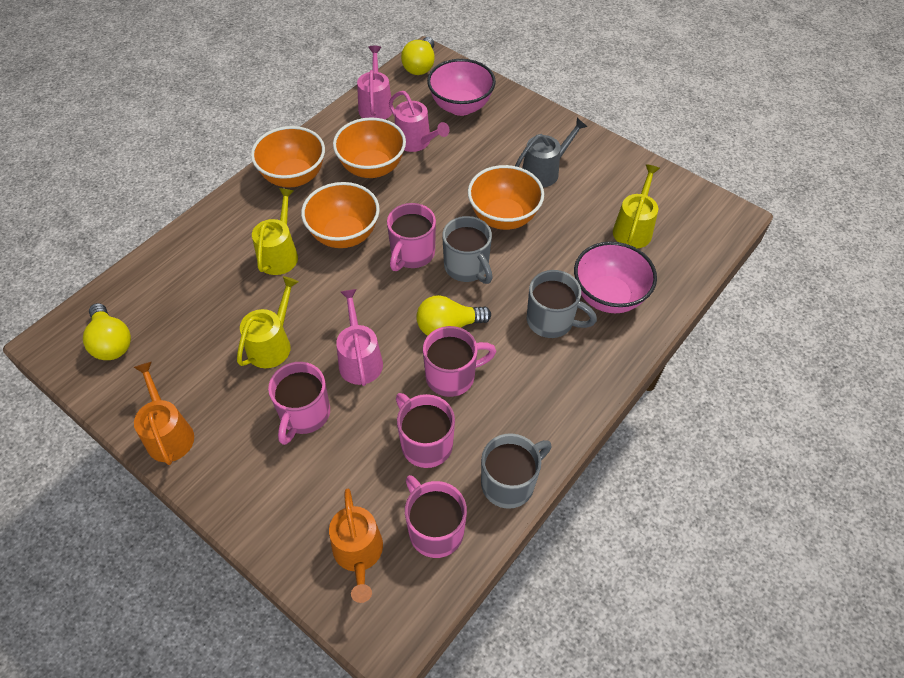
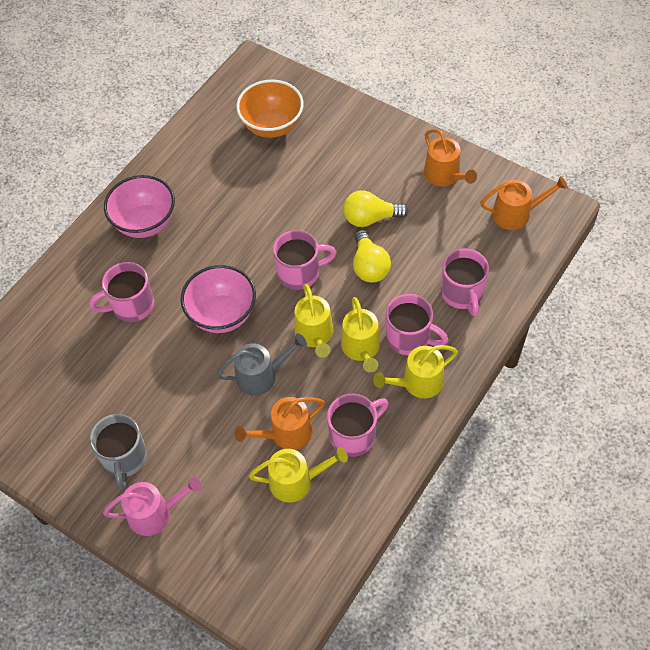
grey mug: 3 -> 1
orange bowl: 4 -> 1
orange watering can: 2 -> 3
pink watering can: 3 -> 1
yellow light bulb: 3 -> 2
yellow watering can: 3 -> 4

